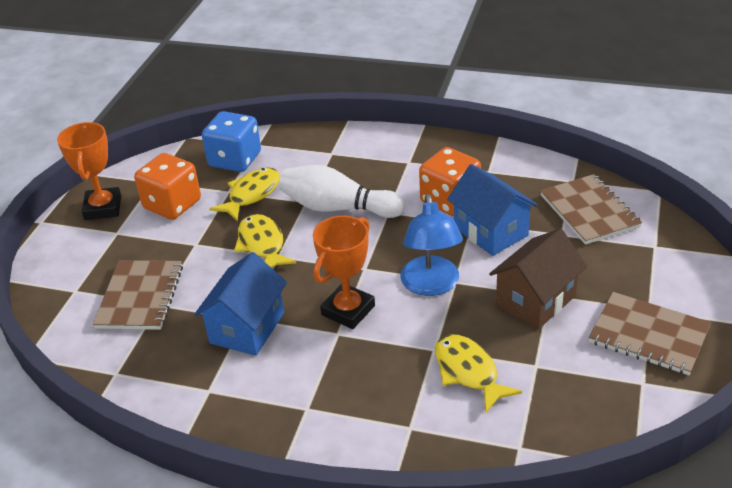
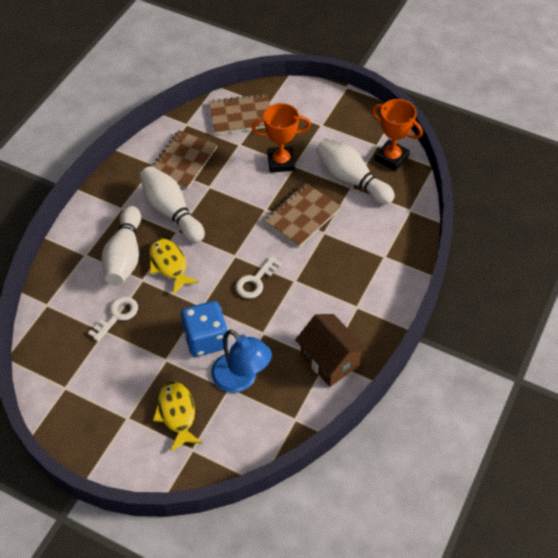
blue house: 2 -> 0
orange dice: 2 -> 0
white bowling pin: 1 -> 3
white key: 0 -> 2
yellow fish: 3 -> 2

